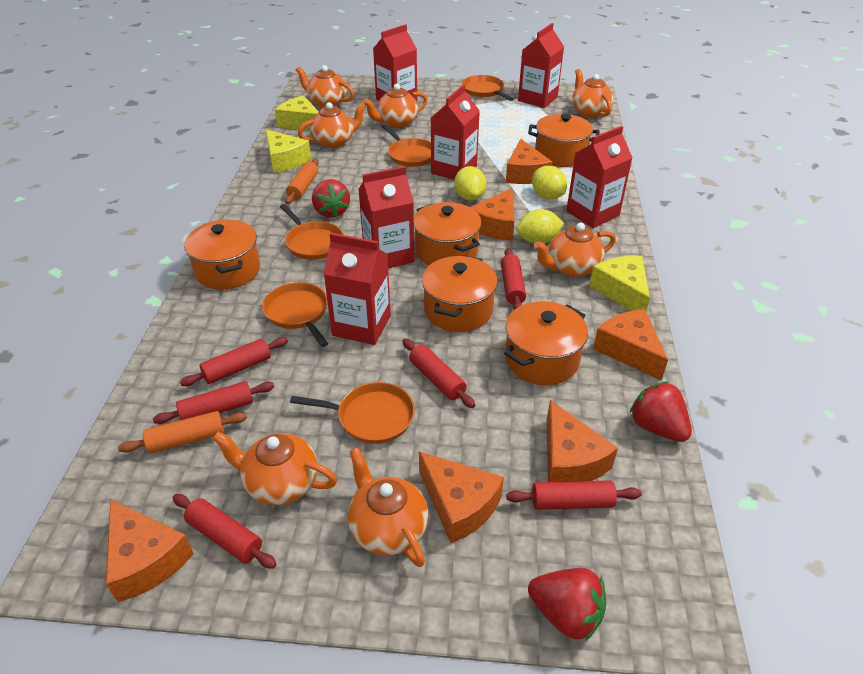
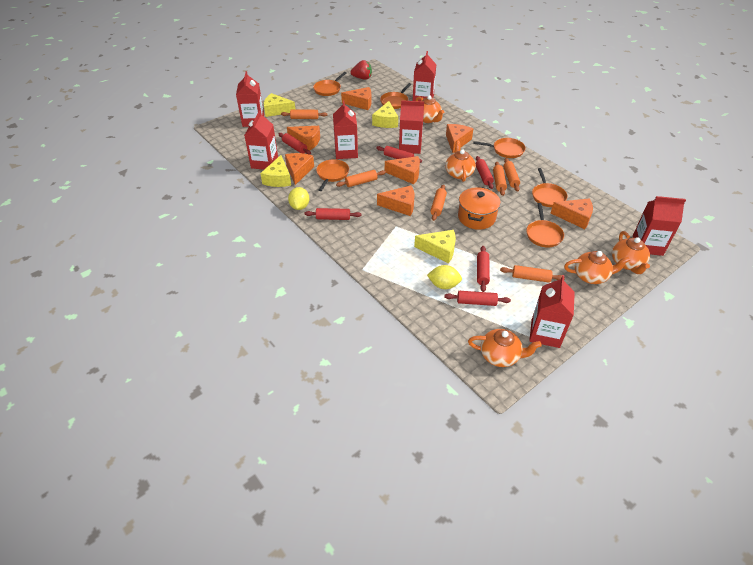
orange cheese: 6 -> 7
orange pan: 5 -> 6
orange pot: 5 -> 1
orange rolling pin: 2 -> 6
orange teapot: 7 -> 5
red carton: 6 -> 7
red strawberry: 3 -> 1
yellow cheese: 3 -> 4
yellow lemon: 3 -> 2

